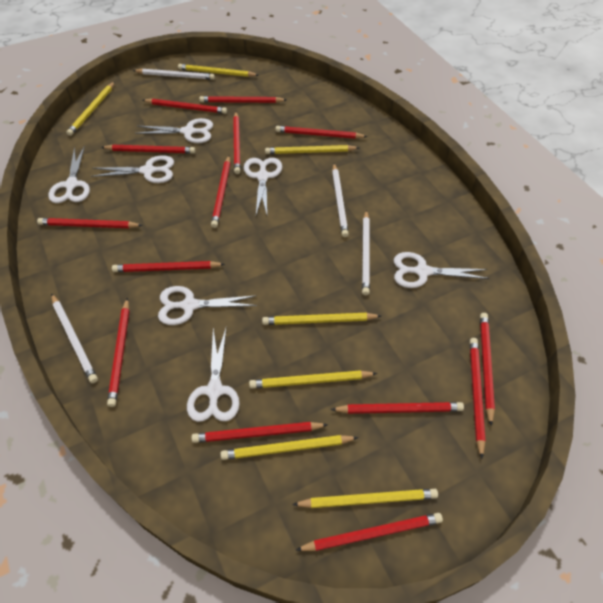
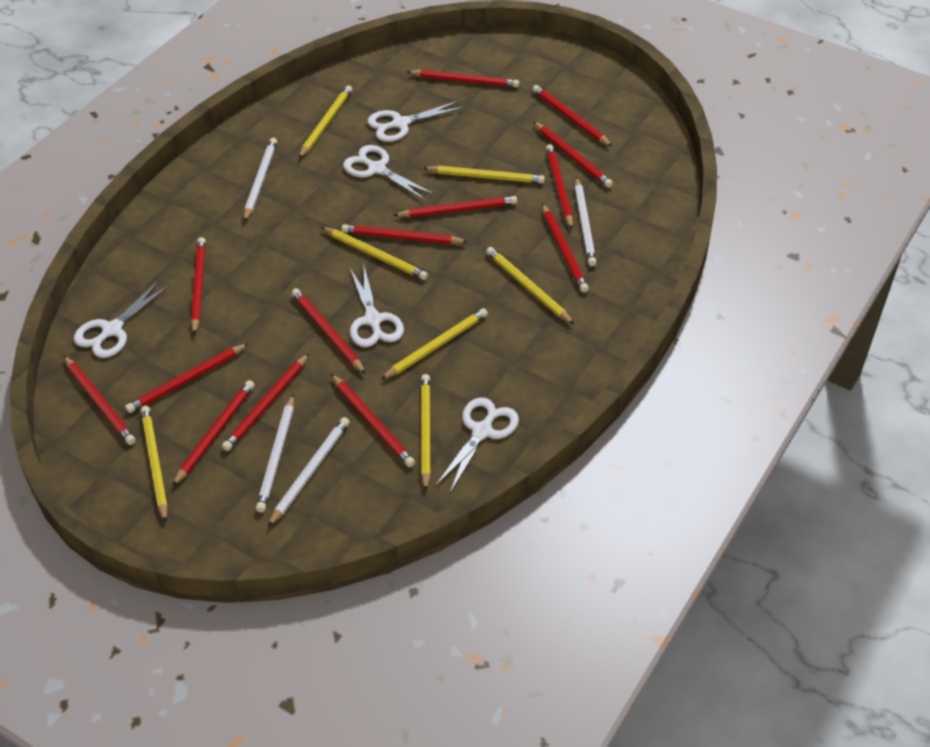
white scissors: 7 -> 5

